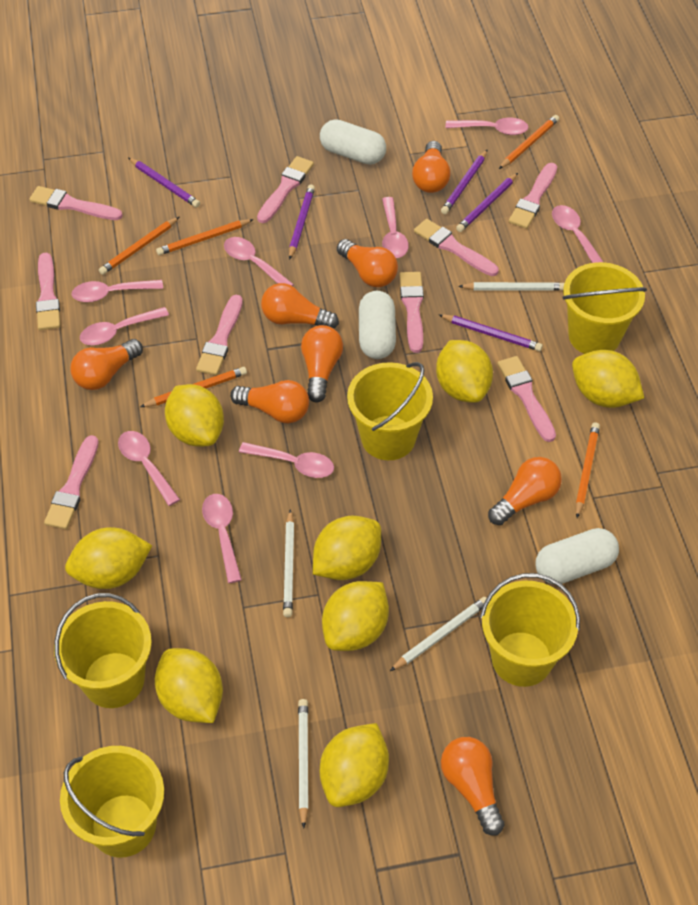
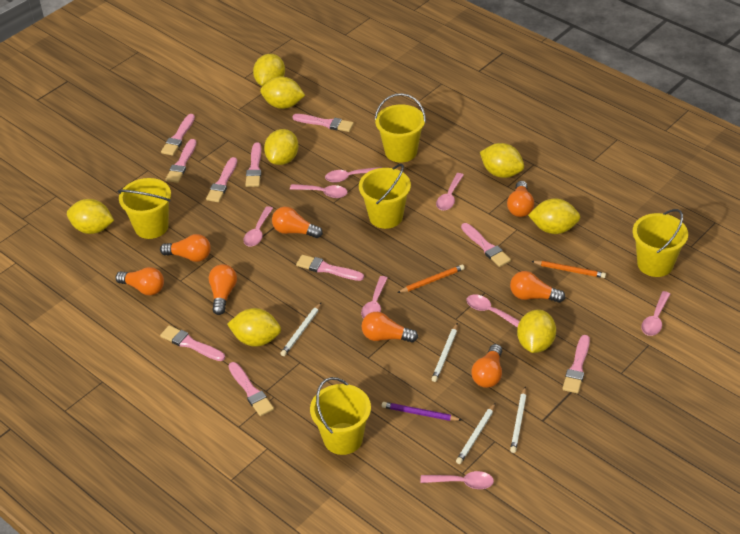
orange pencil: 5 -> 2
pink brush: 9 -> 10
pink spoon: 9 -> 8
purple pencil: 5 -> 1
white capsule: 3 -> 0

